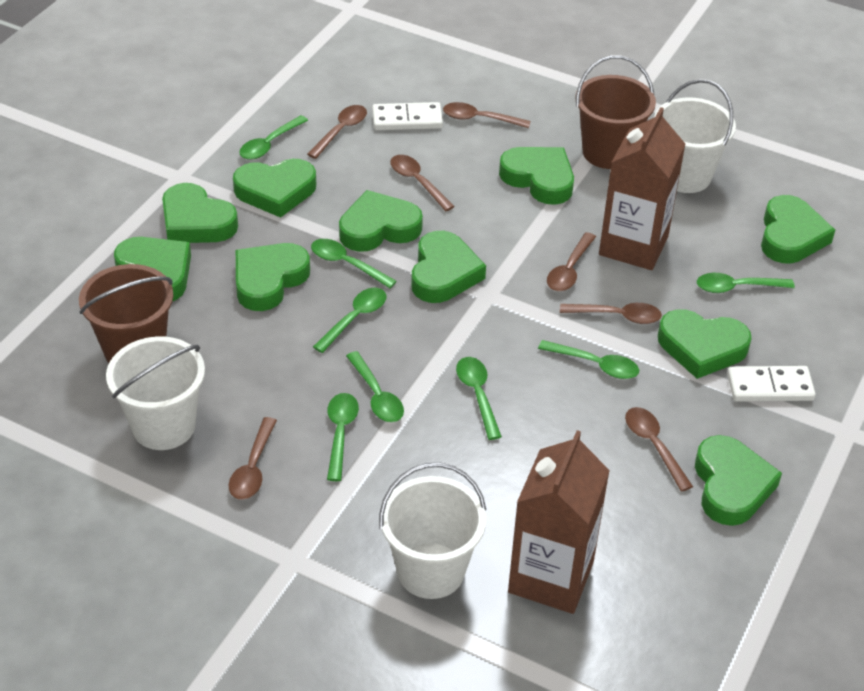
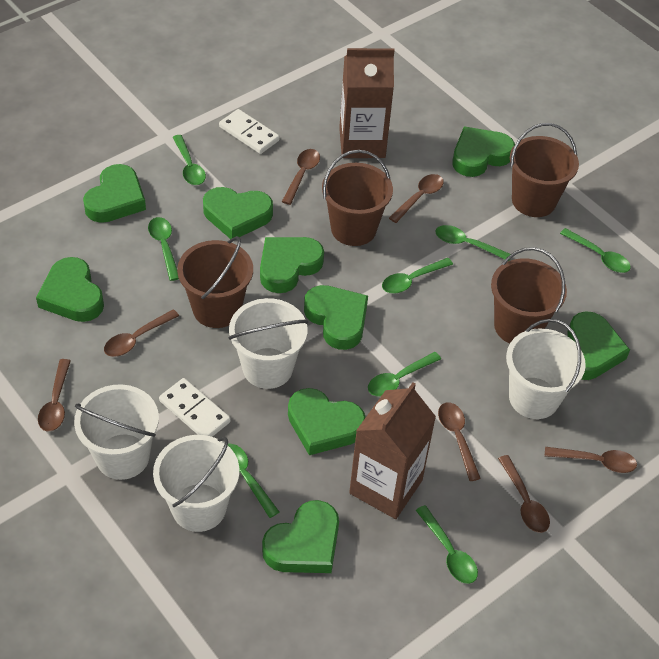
brown bucket: 2 -> 4
green heart: 10 -> 9
white bucket: 3 -> 4

